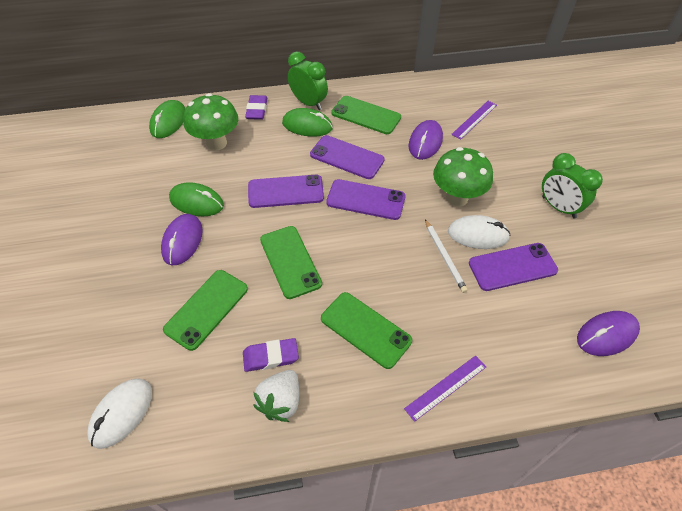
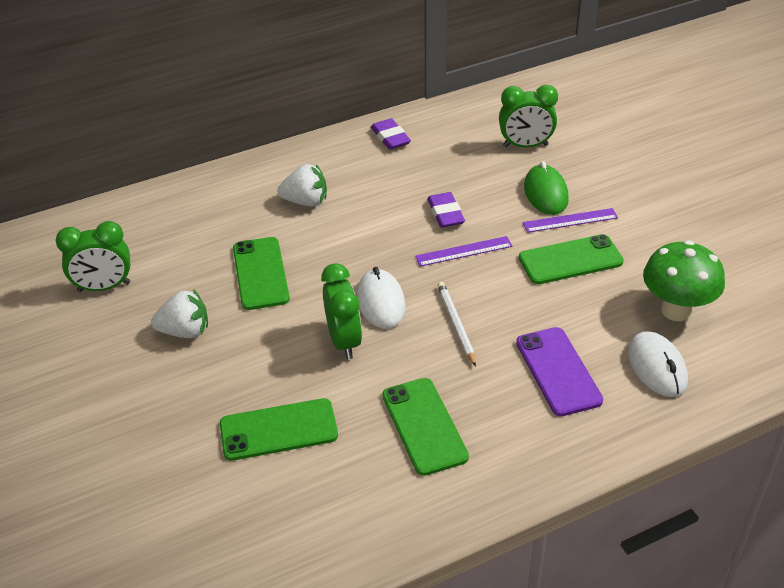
green clock: 2 -> 3
green mouse: 3 -> 1
green mushroom: 2 -> 1
purple mouse: 3 -> 0
purple phone: 4 -> 1
white strawberry: 1 -> 2

